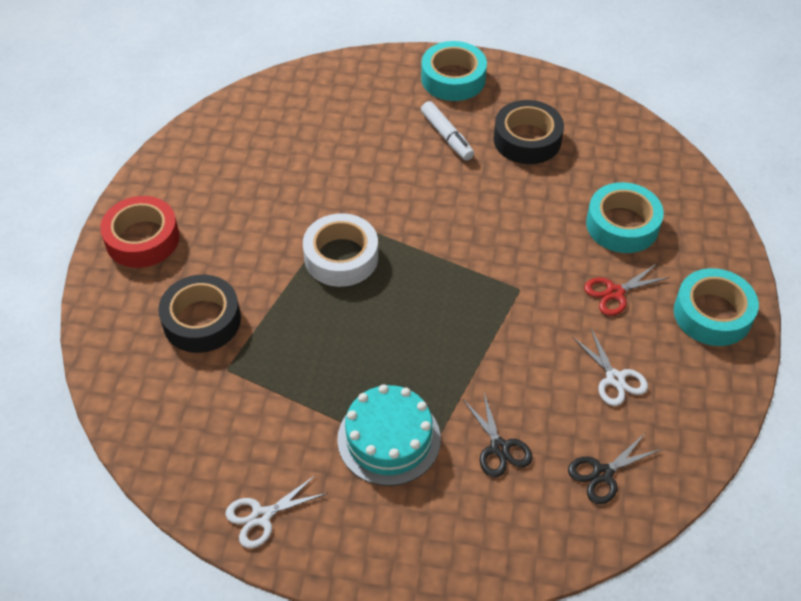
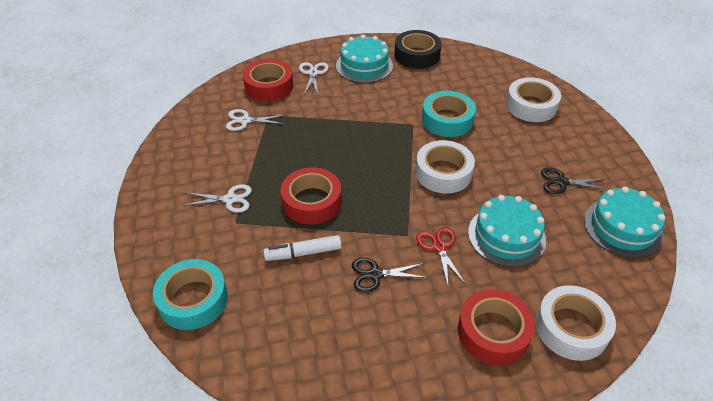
black tape: 2 -> 1
red tape: 1 -> 3
turquoise cake: 1 -> 3
turquoise tape: 3 -> 2
white scissors: 2 -> 3
white tape: 1 -> 3

